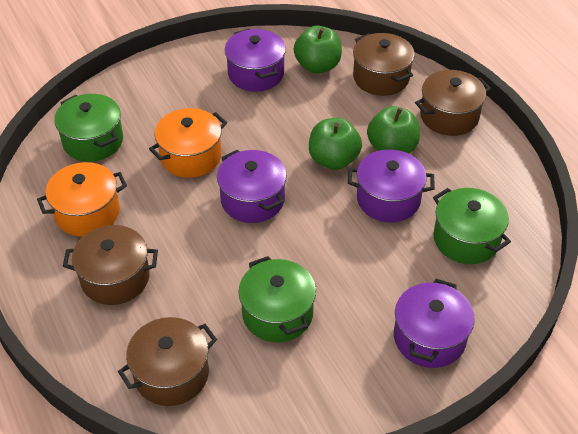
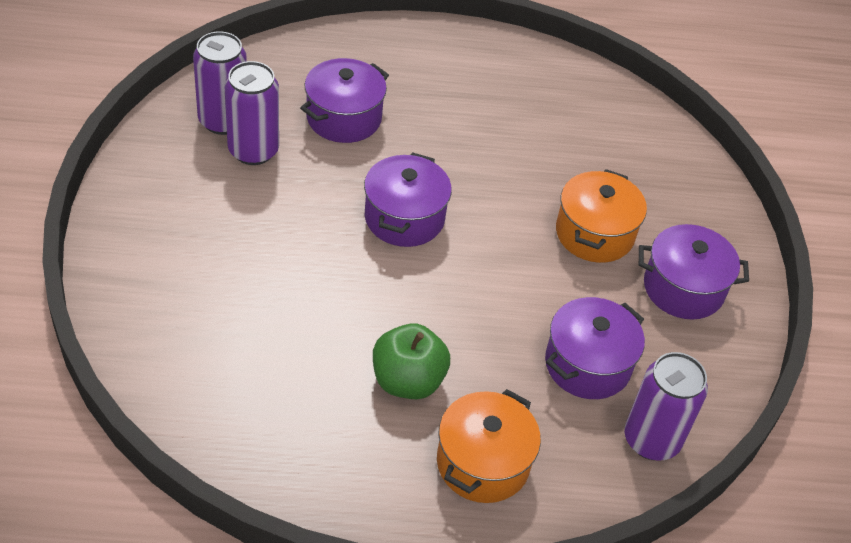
brown pot: 4 -> 0
green apple: 3 -> 1
green pot: 3 -> 0
purple can: 0 -> 3

